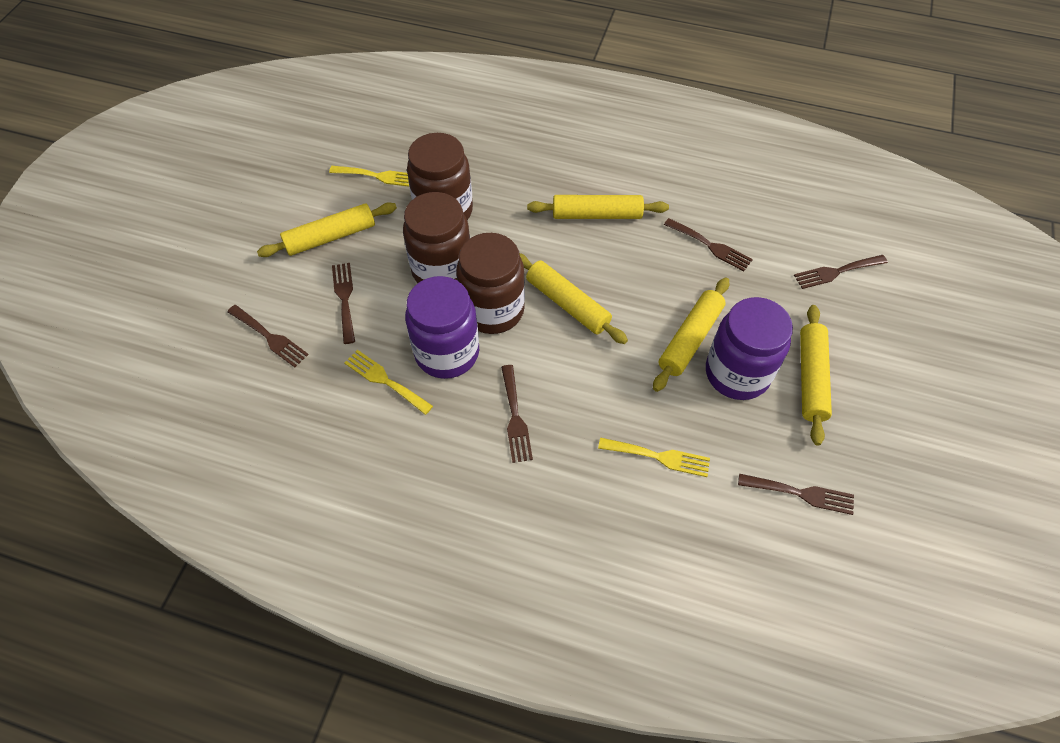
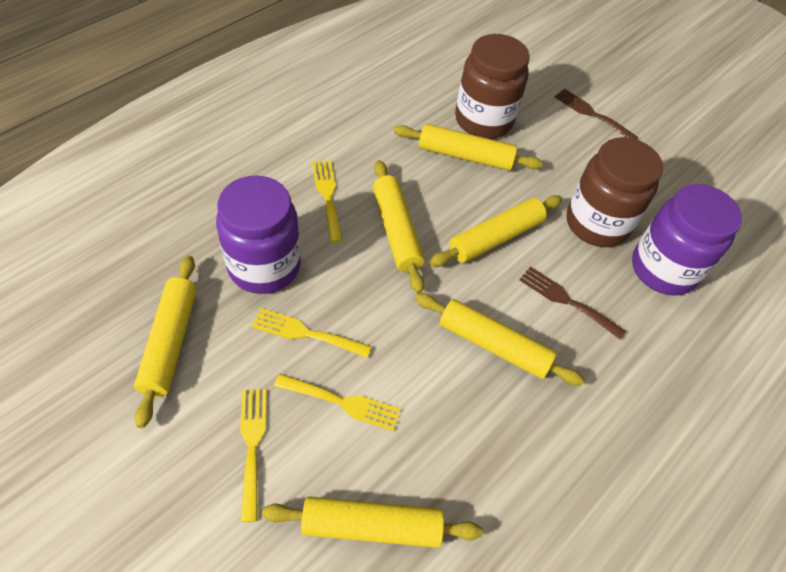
brown fork: 6 -> 2
brown jar: 3 -> 2
yellow fork: 3 -> 4
yellow rolling pin: 5 -> 6

